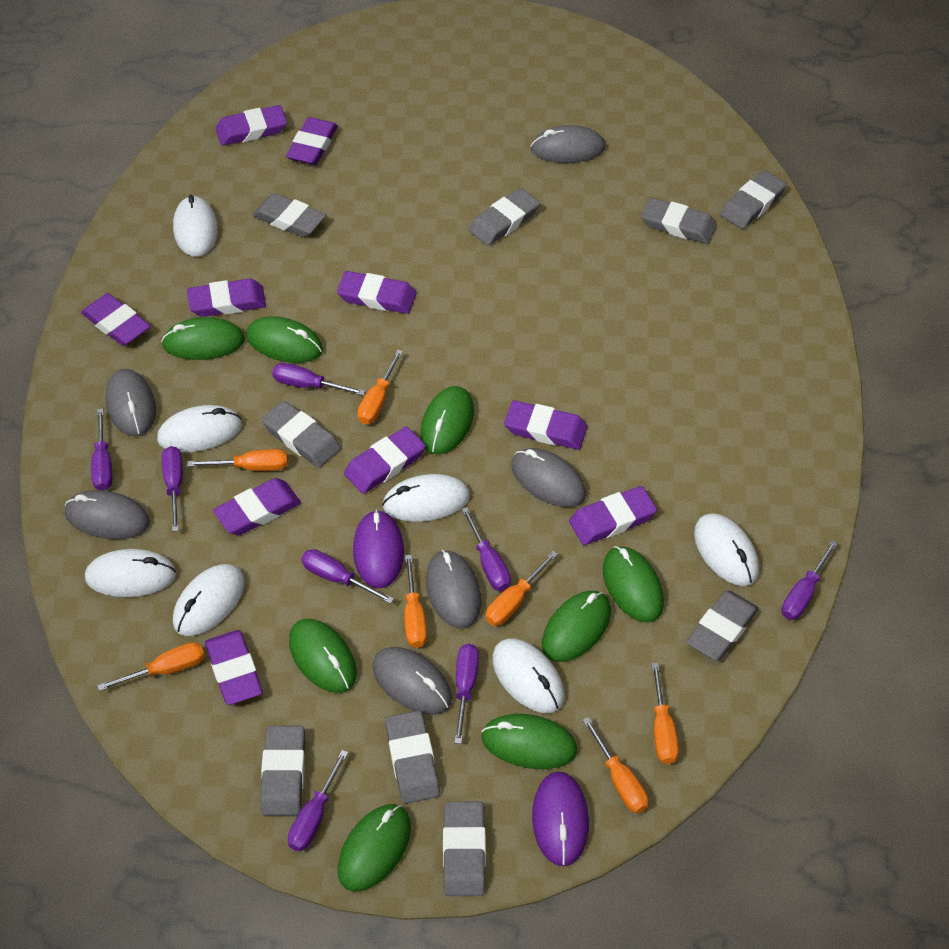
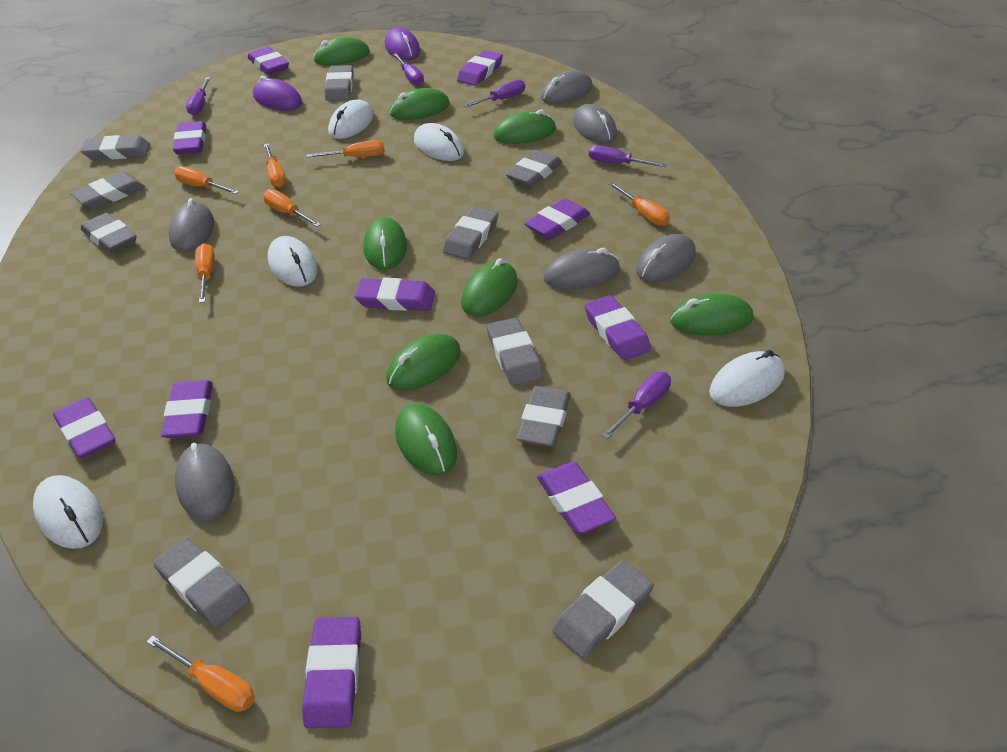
grey eraser: 9 -> 10
purple screwdriver: 8 -> 5
white mouse: 7 -> 5

